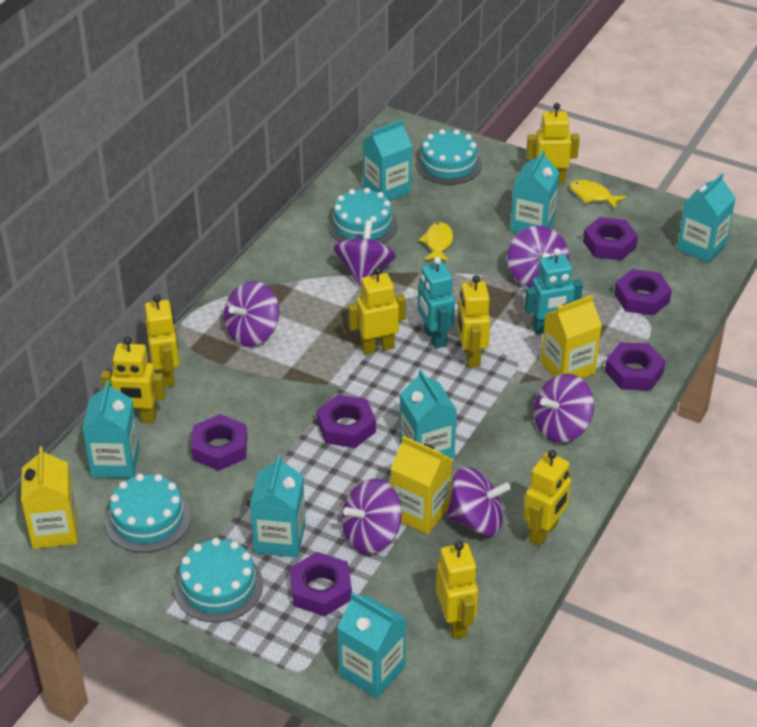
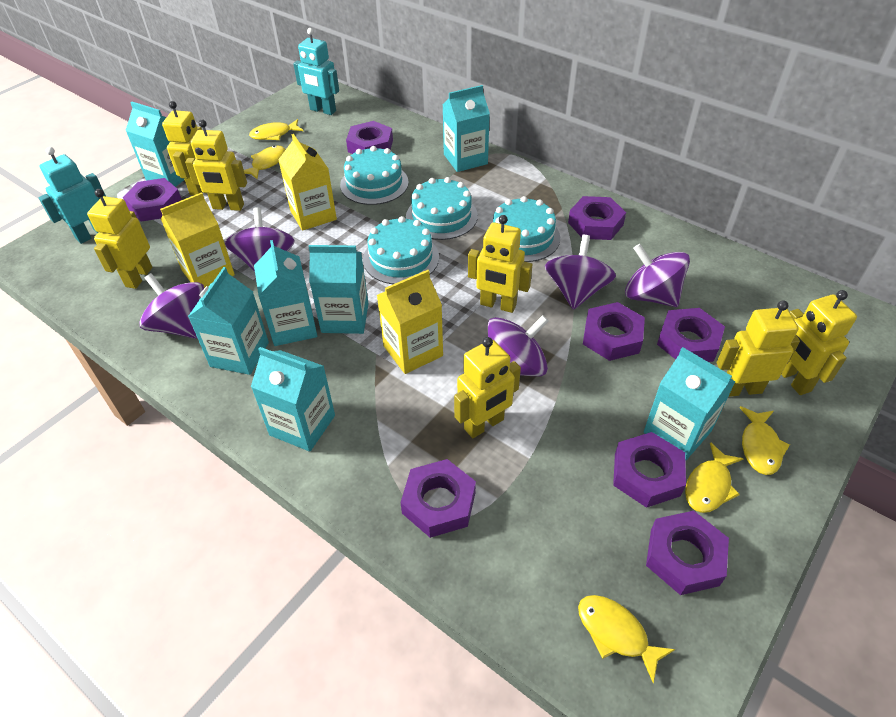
purple nut: 6 -> 8
purple spinning top: 6 -> 5
yellow fish: 2 -> 5

